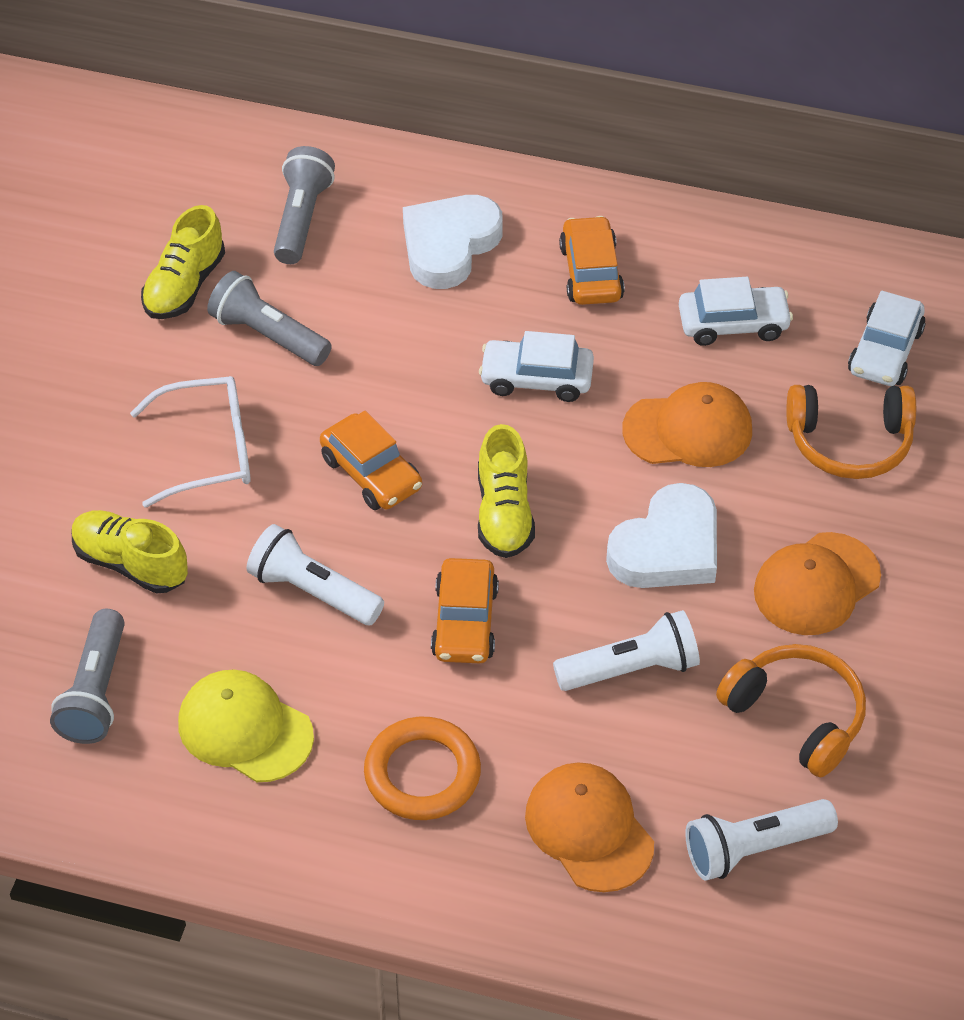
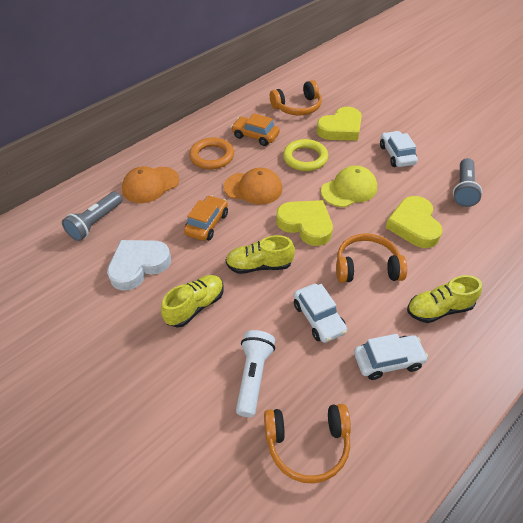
grey flashlight: 3 -> 2
orange cap: 3 -> 2
orange car: 3 -> 2
orange headphones: 2 -> 3
white flashlight: 3 -> 1
white glasses: 1 -> 0
white heart: 2 -> 1
yellow heart: 0 -> 3
yellow ring: 0 -> 1

